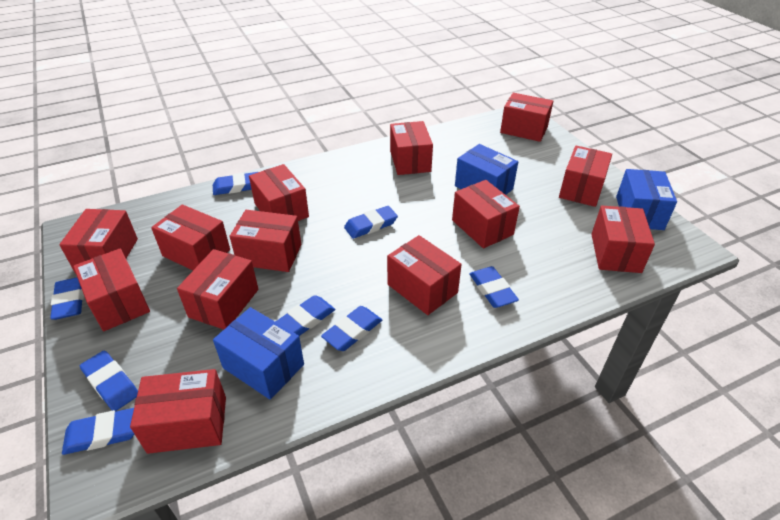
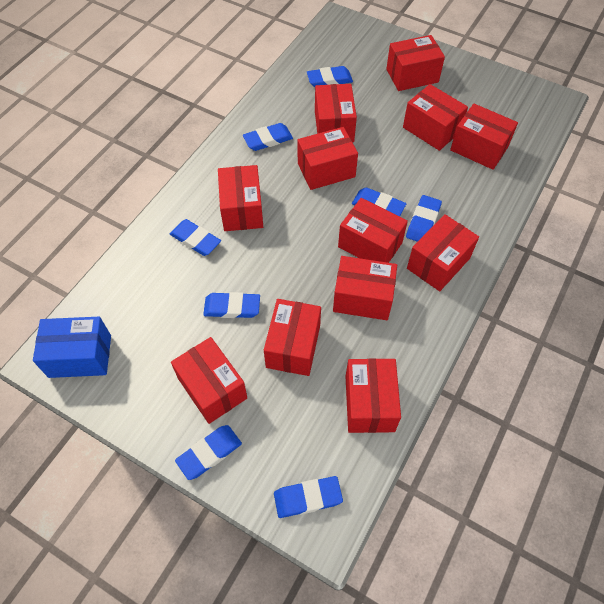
blue box: 3 -> 1
red box: 13 -> 12

